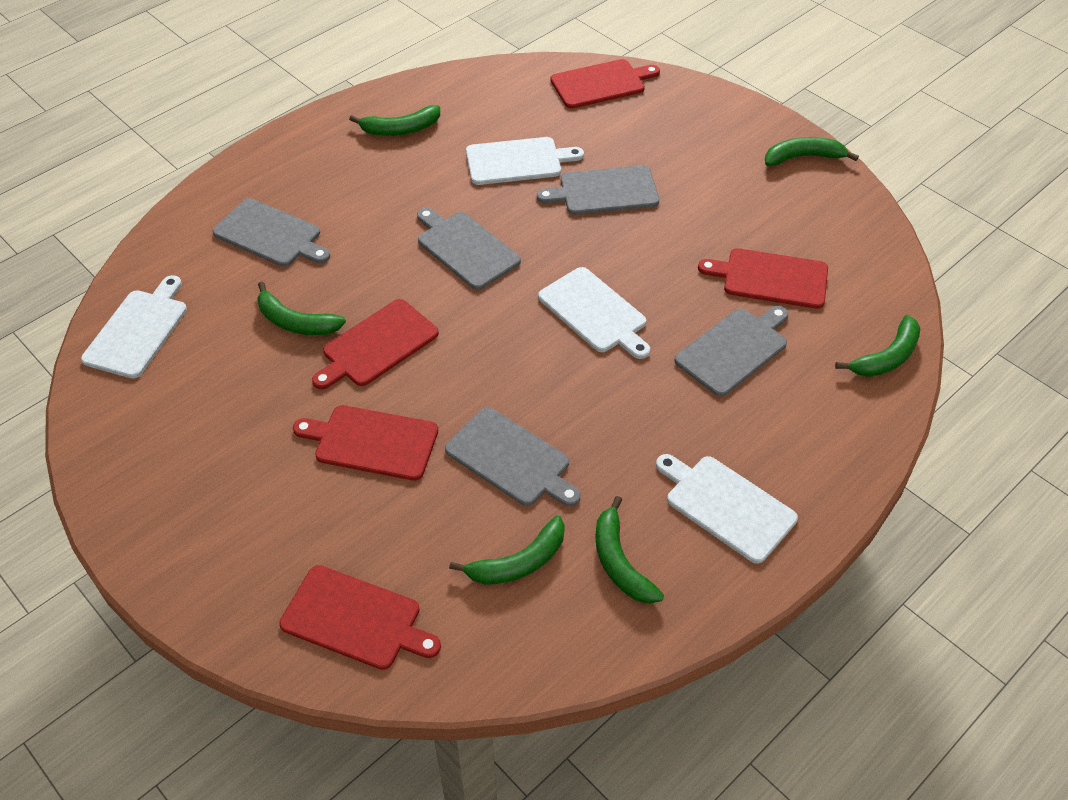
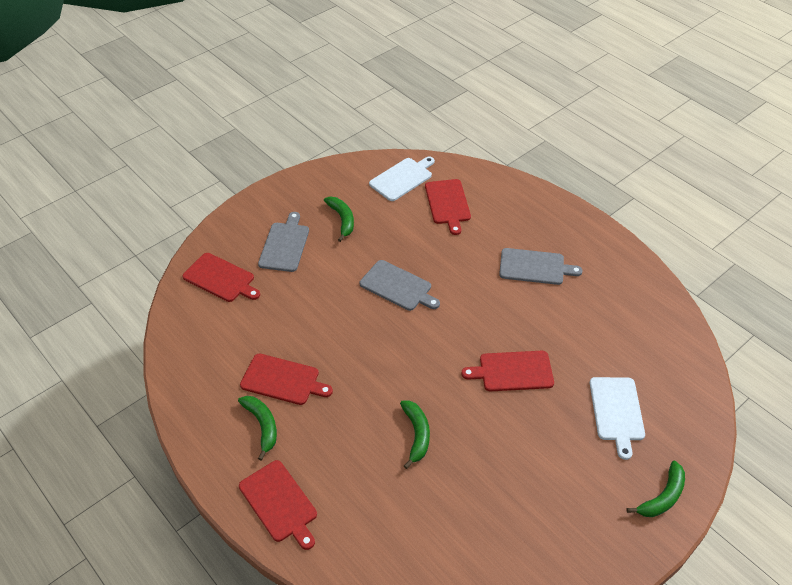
green banana: 6 -> 4
grey cutting board: 5 -> 3
white cutting board: 4 -> 2

